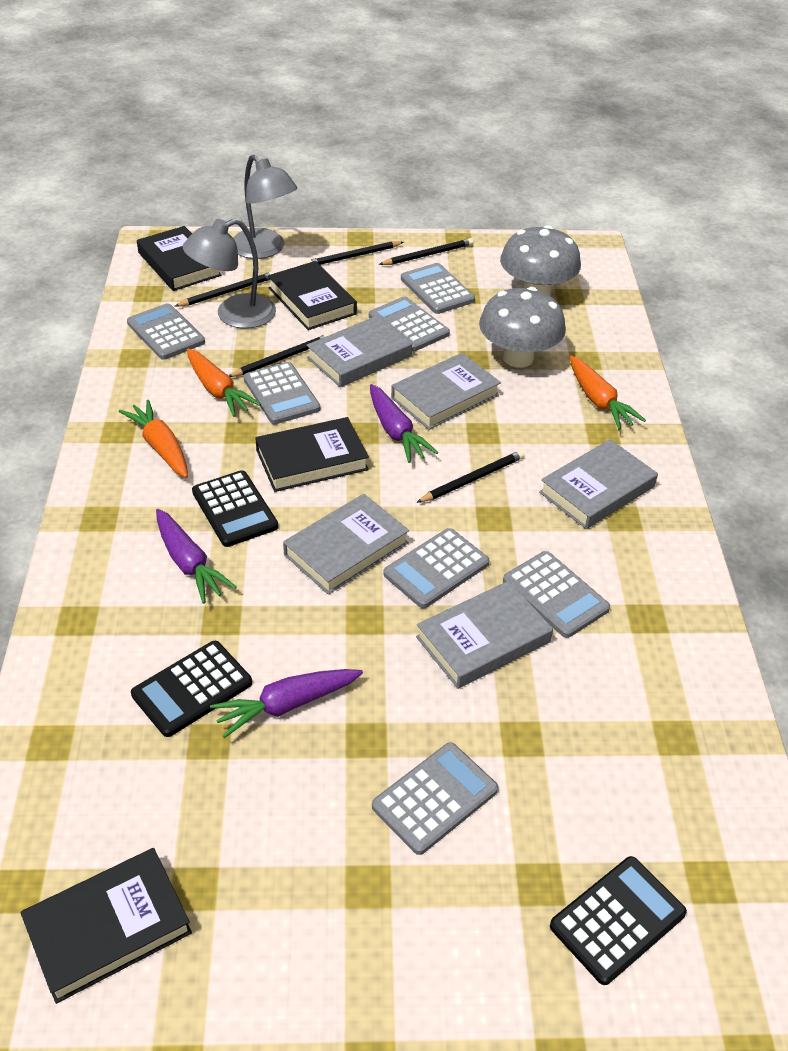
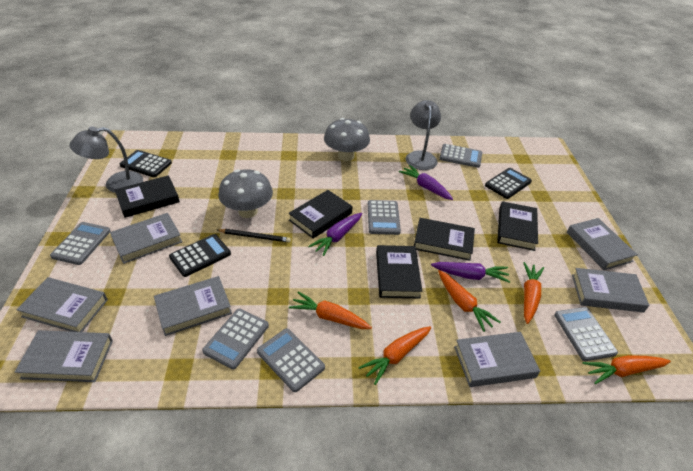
black book: 4 -> 5
black pencil: 5 -> 1
grey book: 5 -> 7
grey calculator: 7 -> 6
orange carrot: 3 -> 5

